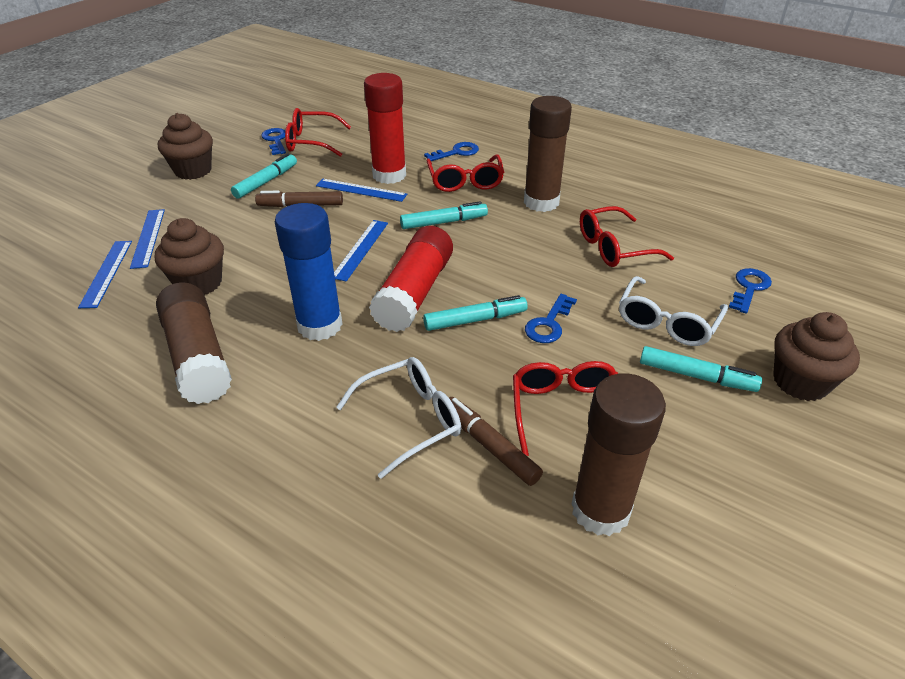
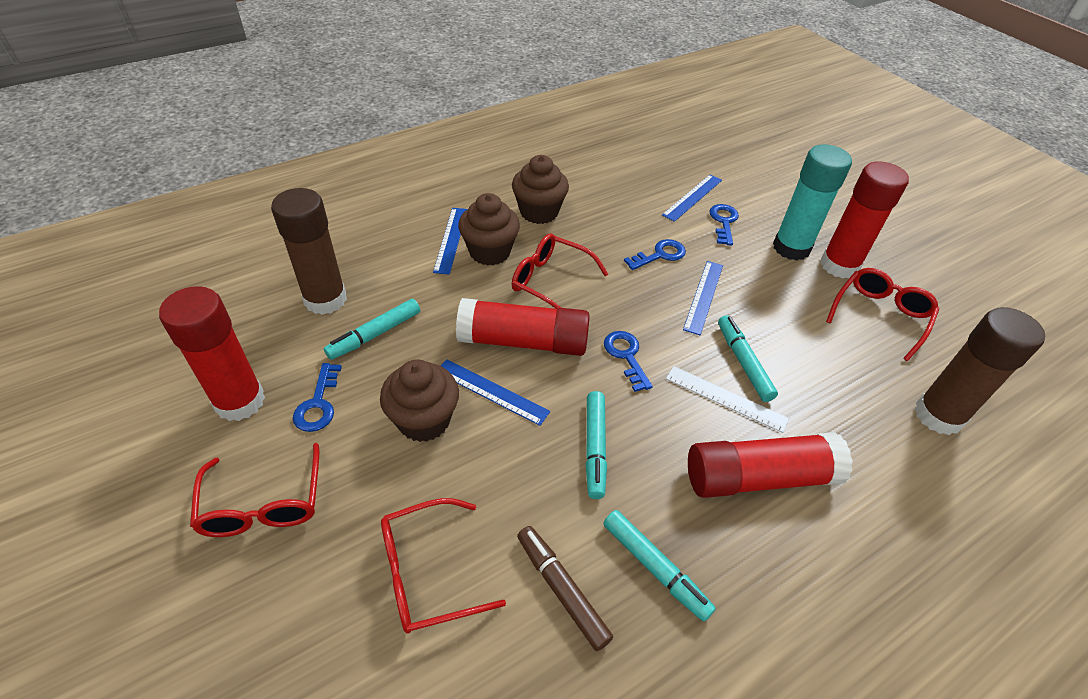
blue glue stick: 1 -> 0
brown glue stick: 3 -> 2
brown marker: 2 -> 1
red glue stick: 2 -> 4
turquoise glue stick: 0 -> 1
white glasses: 2 -> 0
white ruler: 0 -> 1

